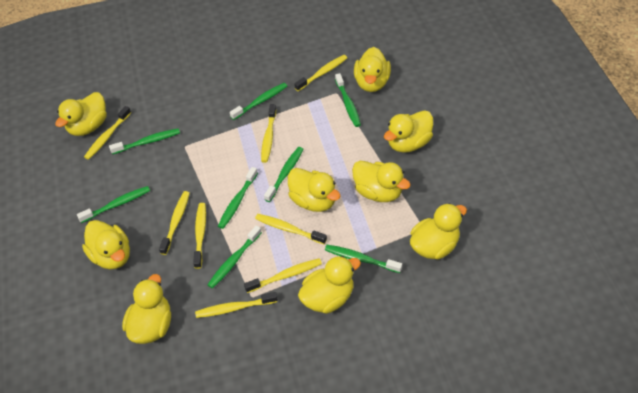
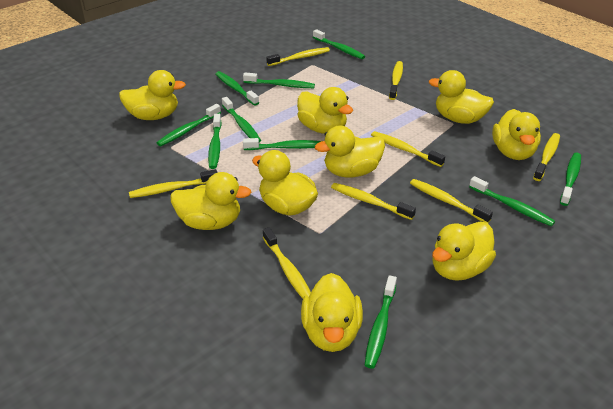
green toothbrush: 8 -> 10

